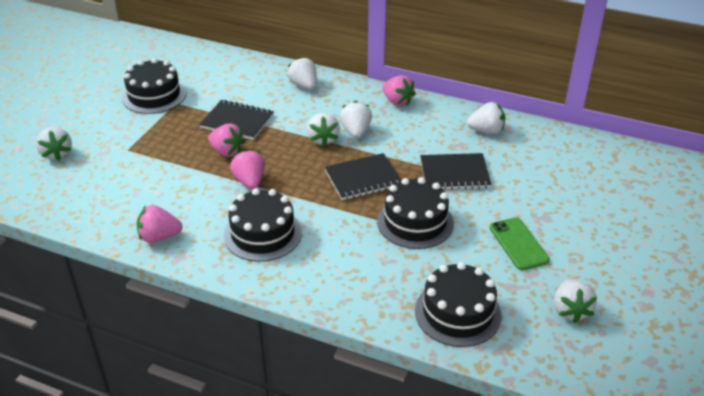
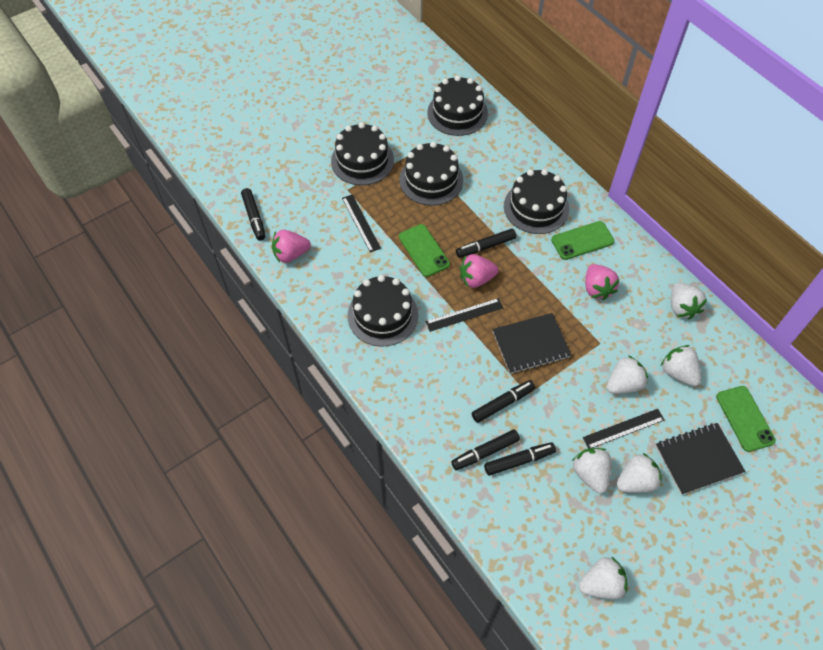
black cake: 4 -> 5
black marker: 0 -> 5
black notebook: 3 -> 2
black ruler: 0 -> 3
green phone: 1 -> 3
pink strawberry: 4 -> 3

